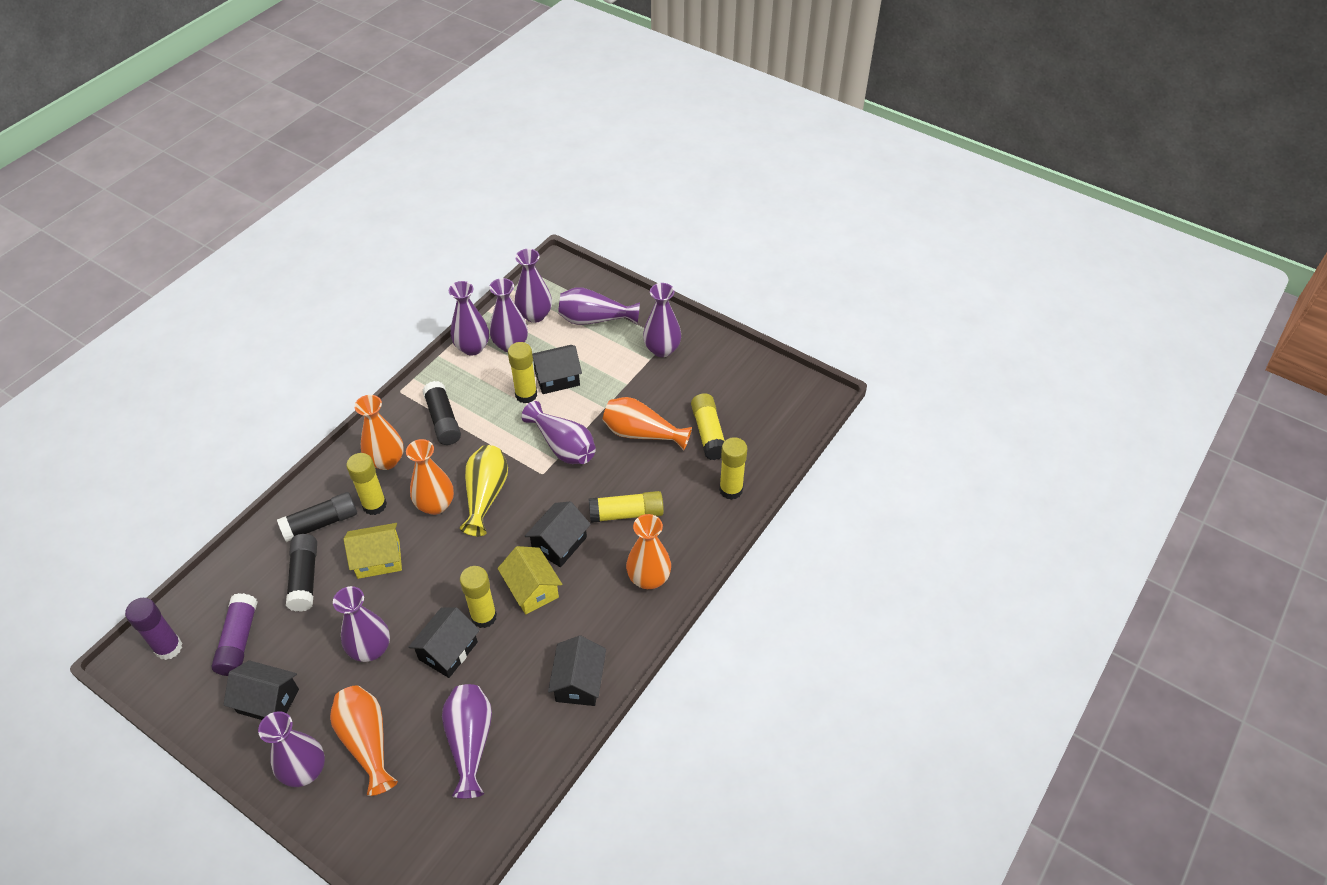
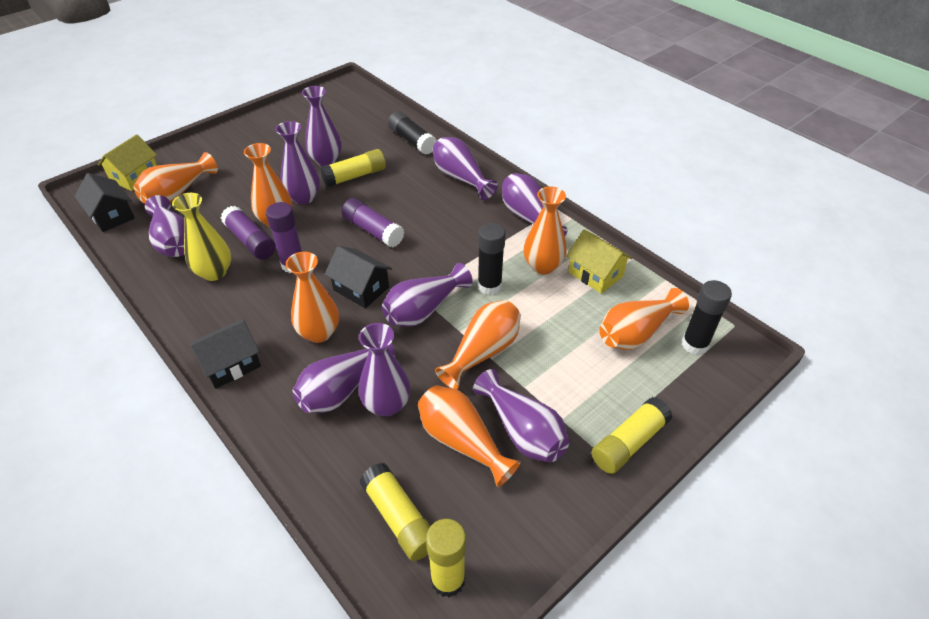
black house: 5 -> 3
orange vase: 5 -> 7
purple glue stick: 2 -> 3
yellow glue stick: 6 -> 4

